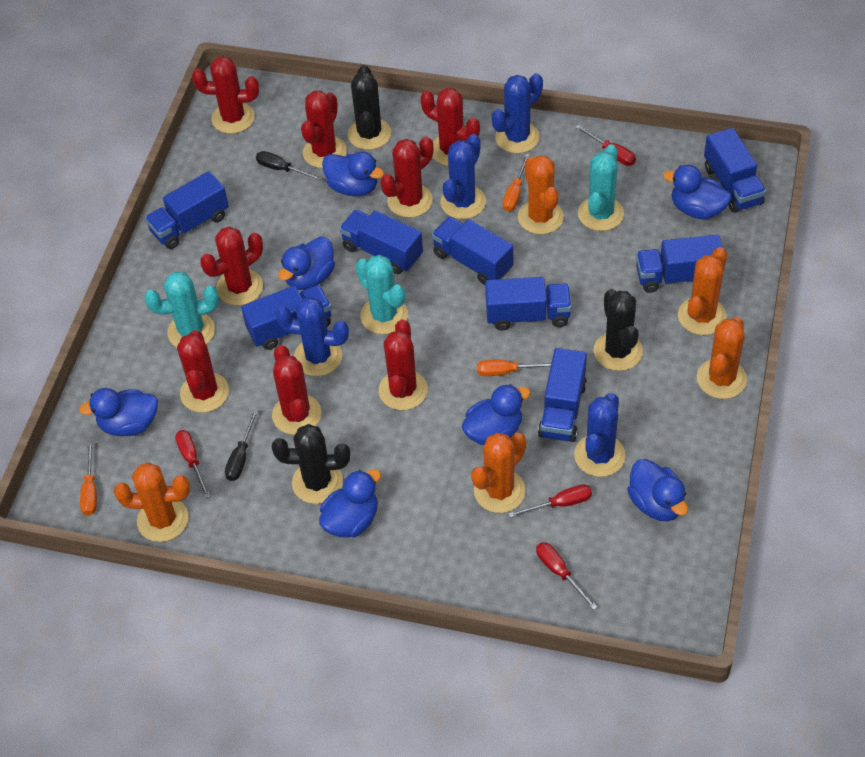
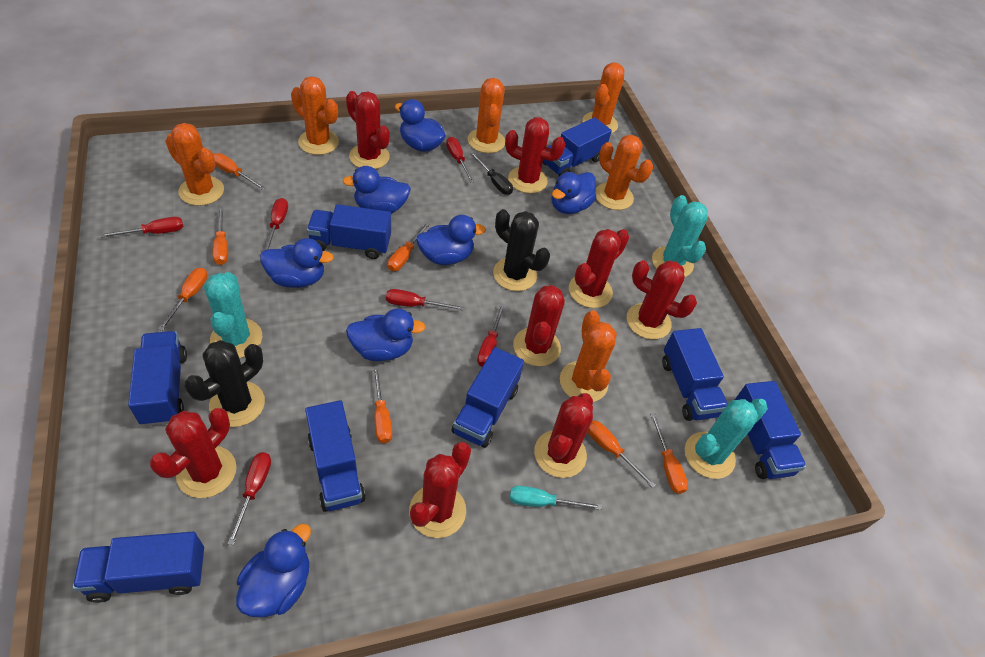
black cactus: 3 -> 2
black screwdriver: 2 -> 1
blue cactus: 4 -> 0
orange cactus: 5 -> 6
orange screwdriver: 3 -> 7
red screwdriver: 4 -> 6
turquoise screwdriver: 0 -> 1

